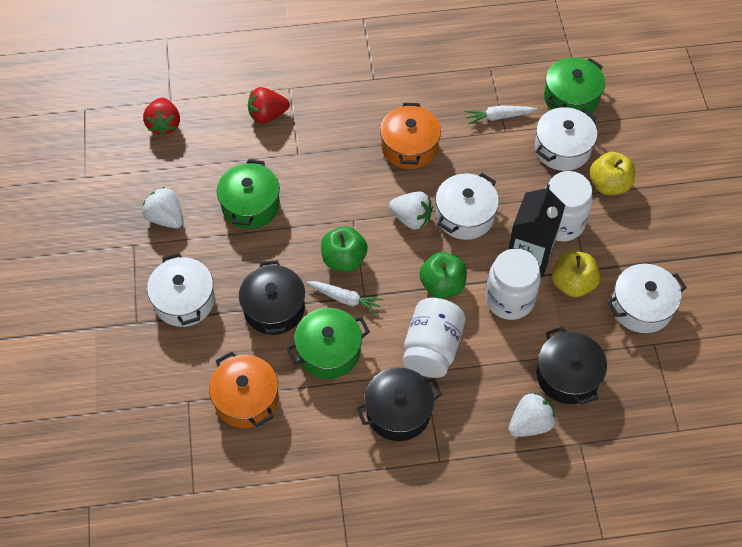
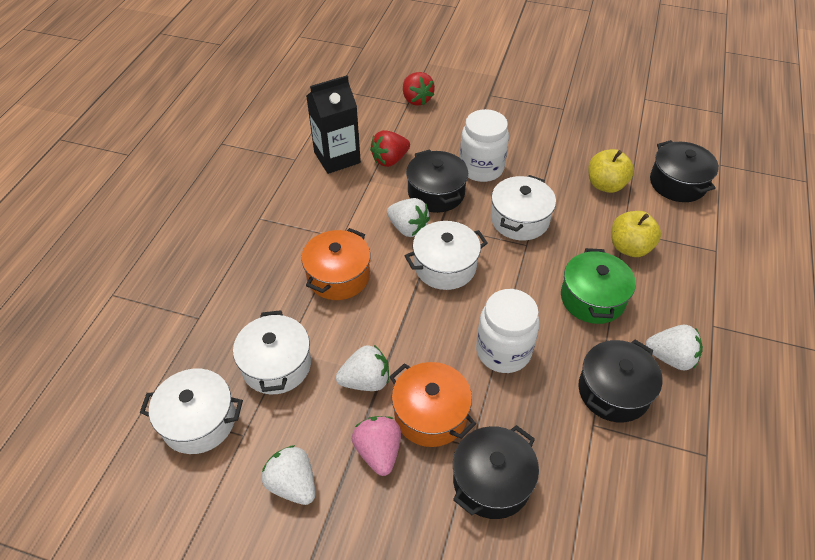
black pot: 3 -> 4
green apple: 2 -> 0
green pot: 3 -> 1
pink strawberry: 0 -> 1
white carrot: 2 -> 0
white jar: 3 -> 2
white strawberry: 3 -> 4

